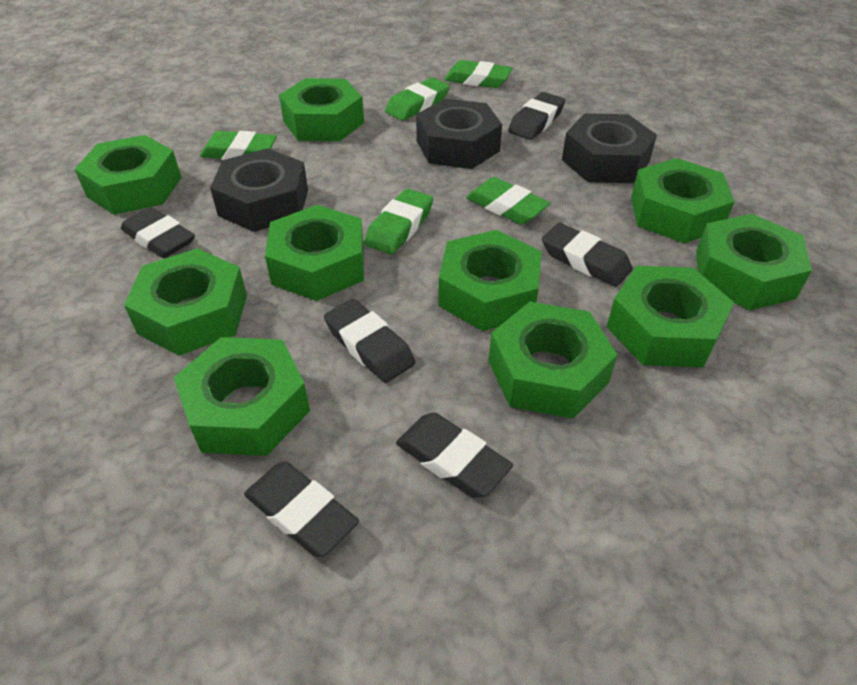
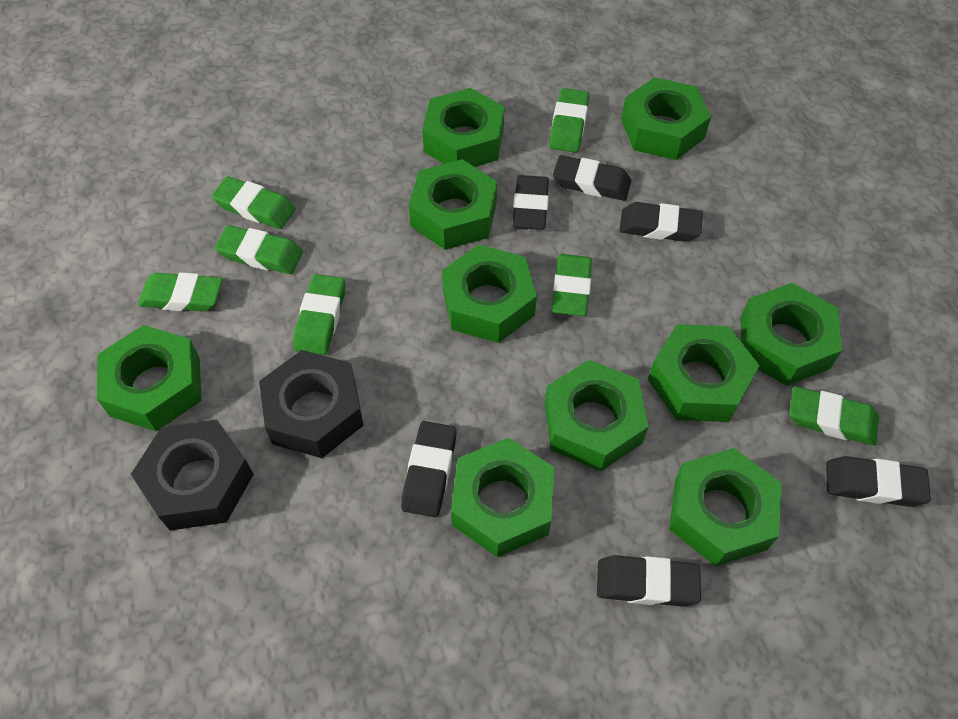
black nut: 3 -> 2
green eraser: 5 -> 7

